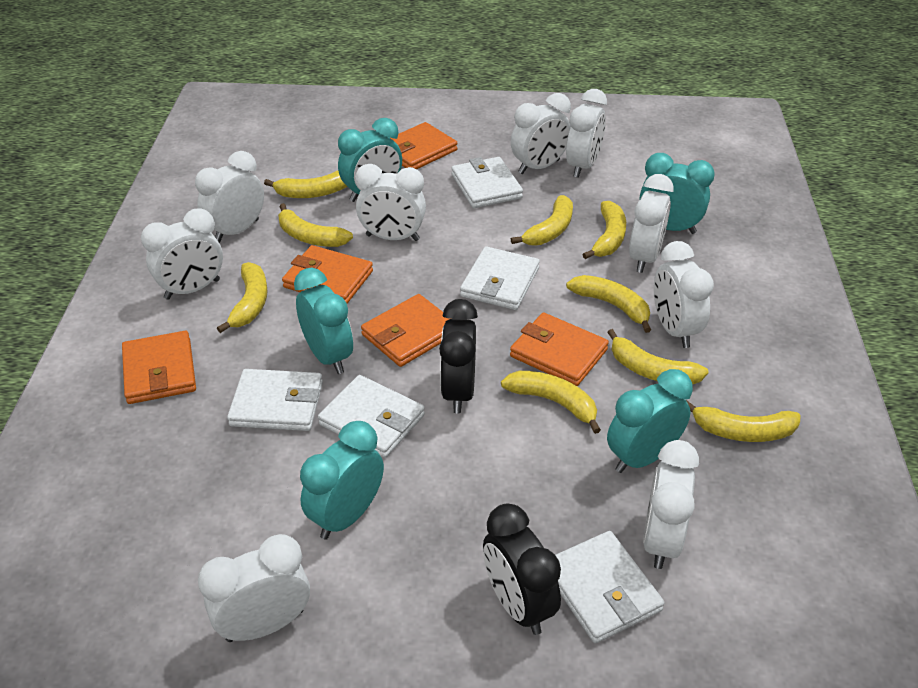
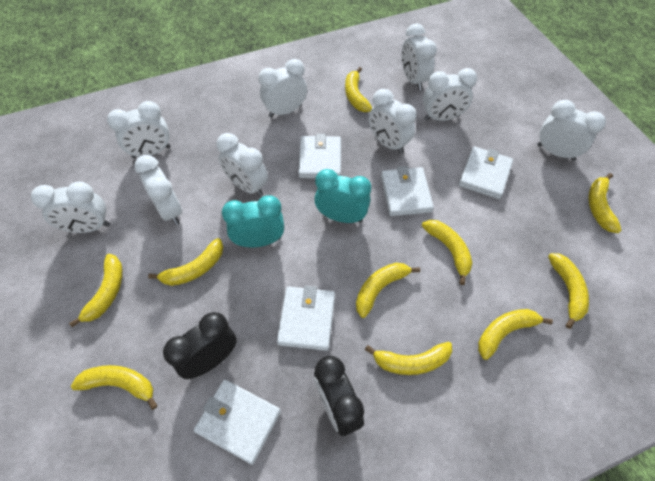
orange wallet: 5 -> 0
turquoise clock: 5 -> 2
yellow banana: 9 -> 10

